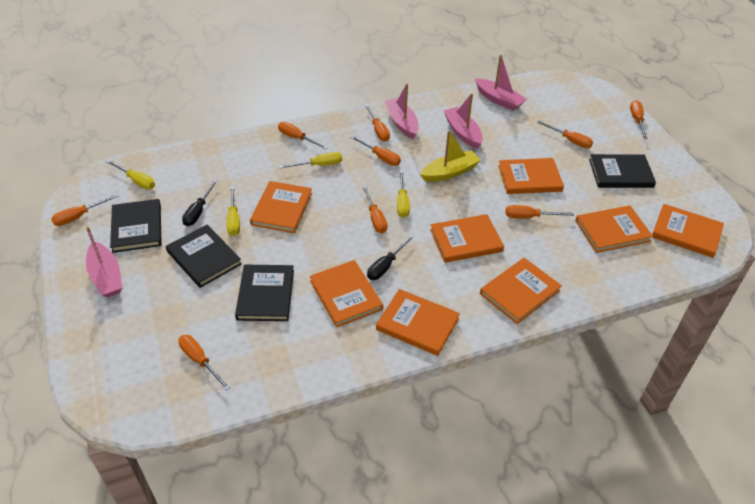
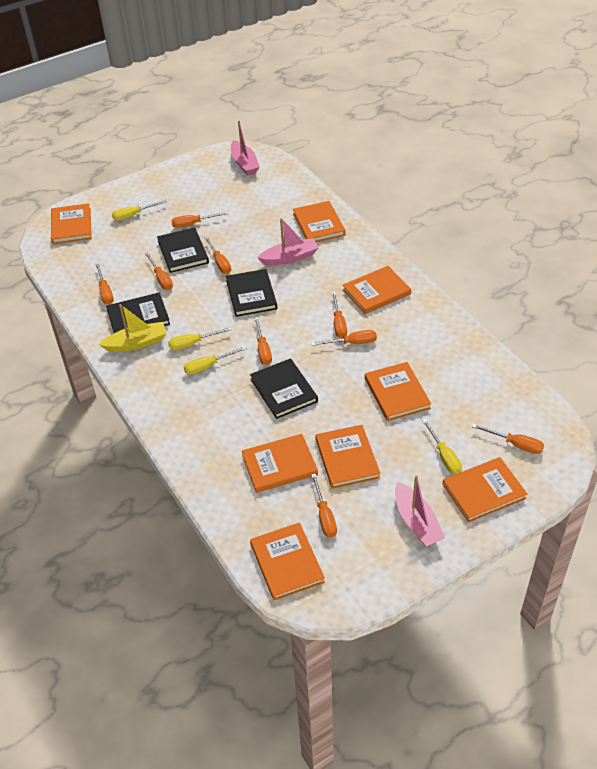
black screwdriver: 2 -> 0
pink boat: 4 -> 3

